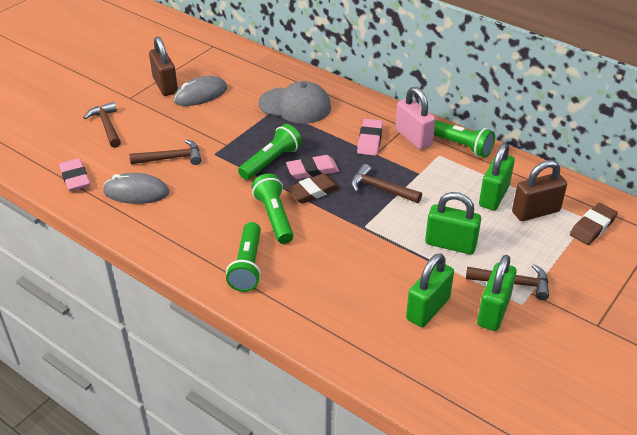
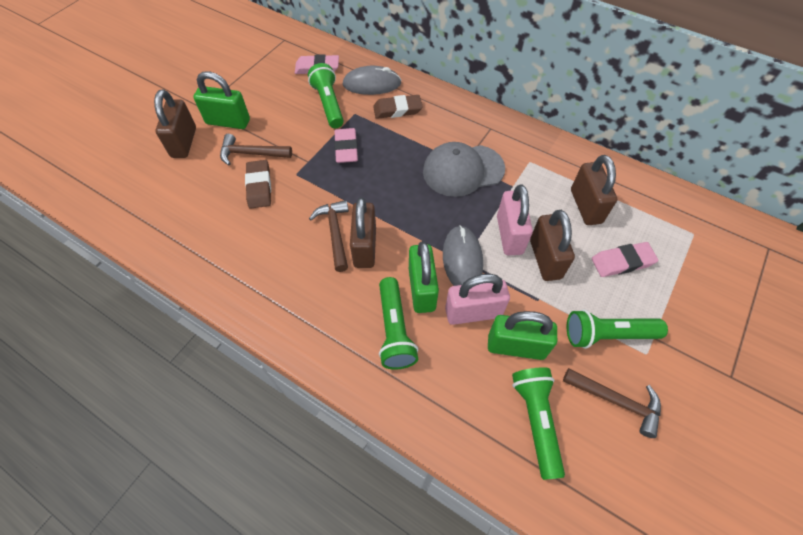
brown hammer: 4 -> 3
brown padlock: 2 -> 4
green padlock: 4 -> 3
pink padlock: 1 -> 2

